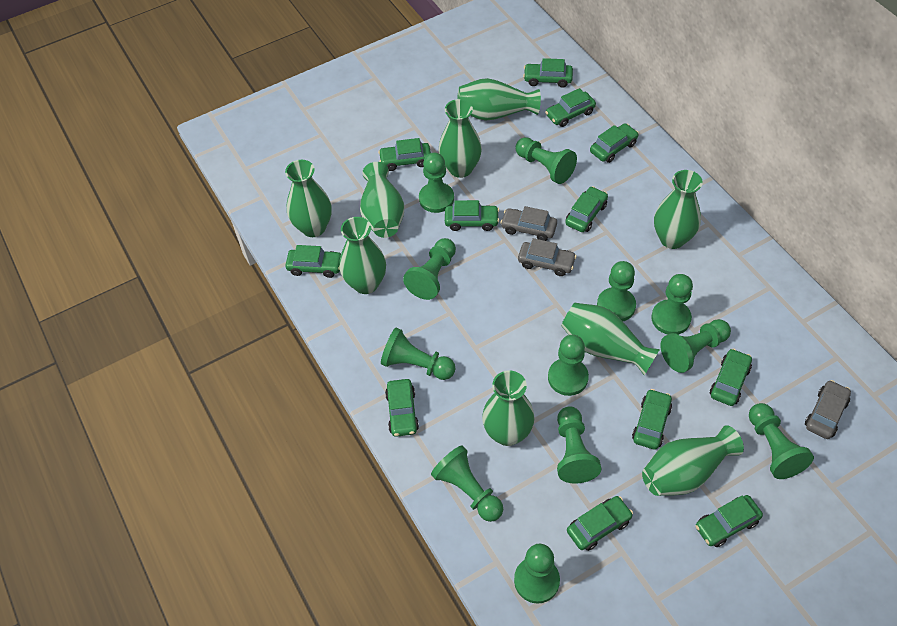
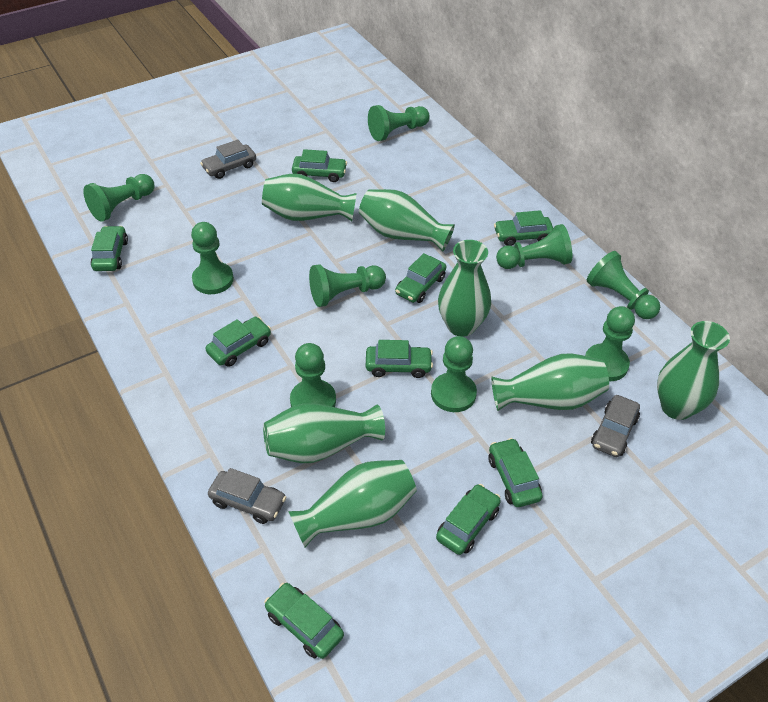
green car: 12 -> 9
green pawn: 12 -> 9
green vase: 9 -> 7

